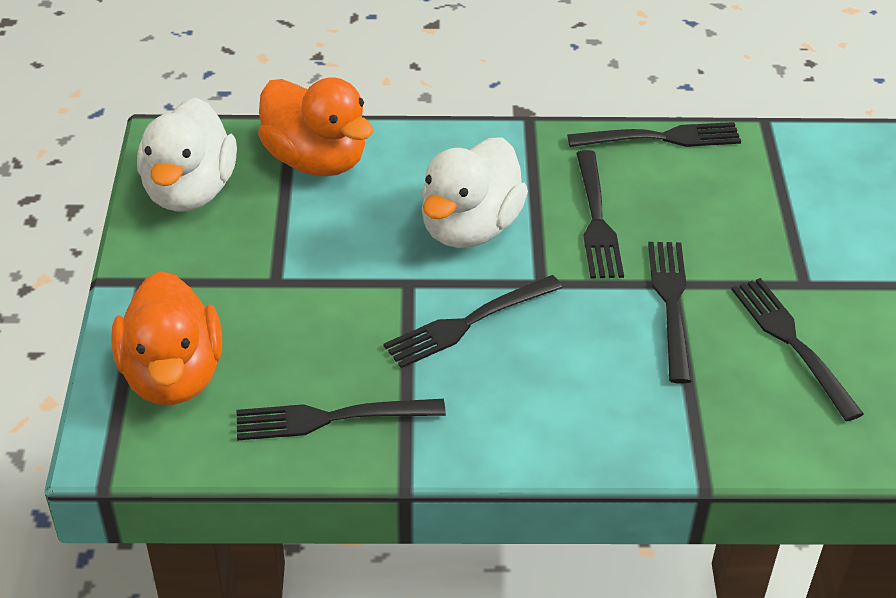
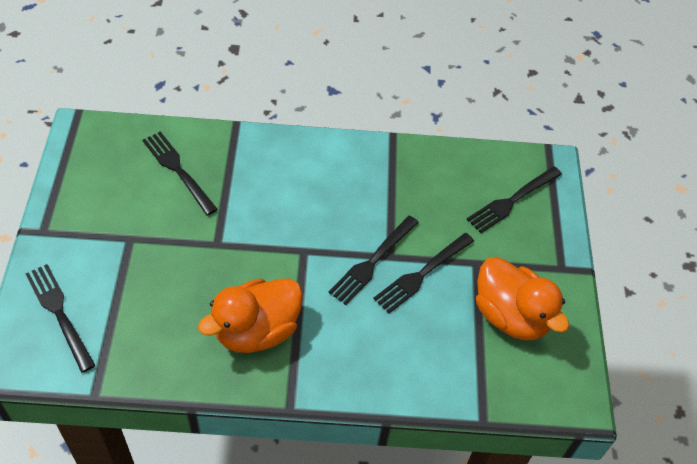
black fork: 6 -> 5
white duck: 2 -> 0

